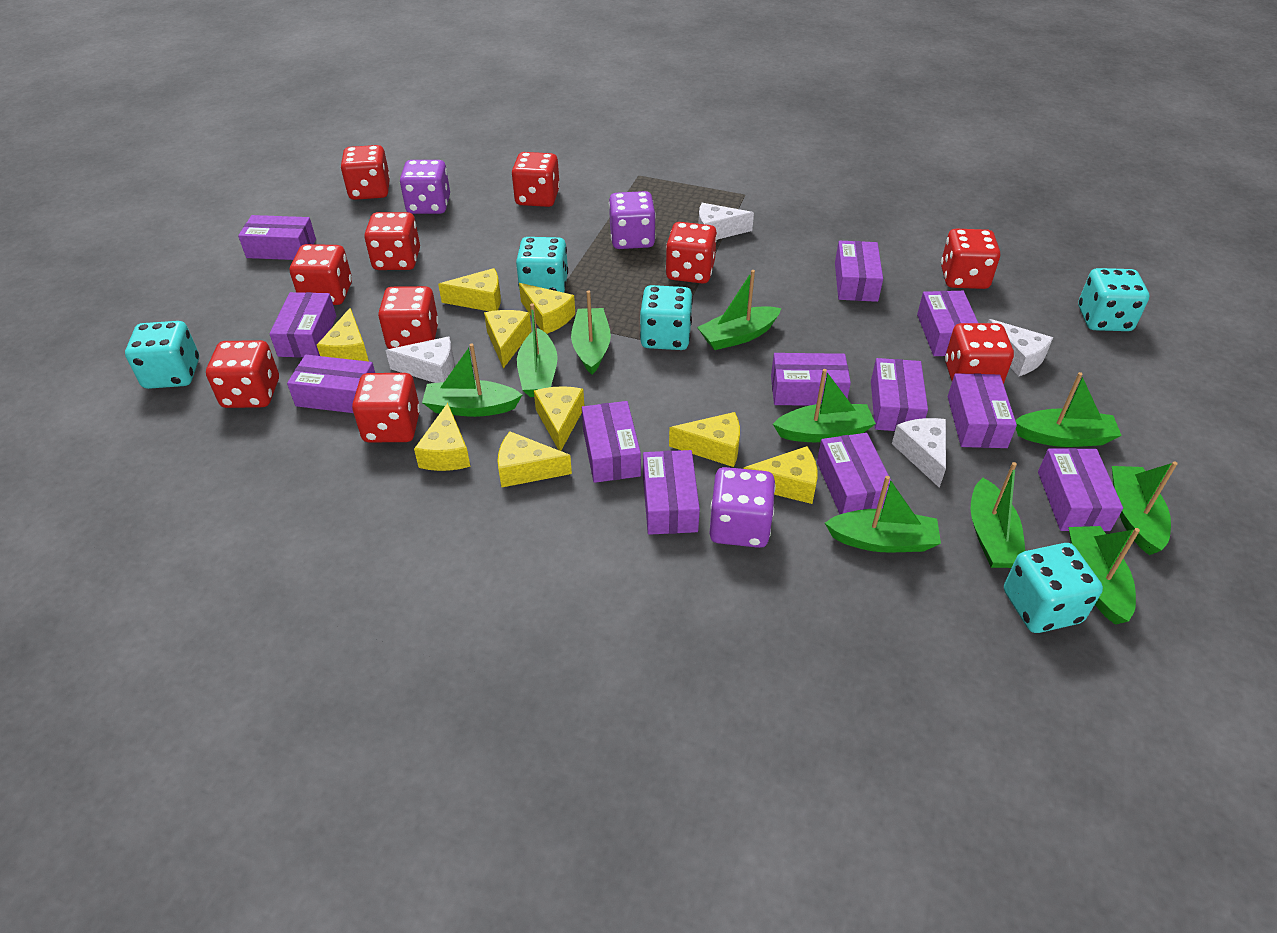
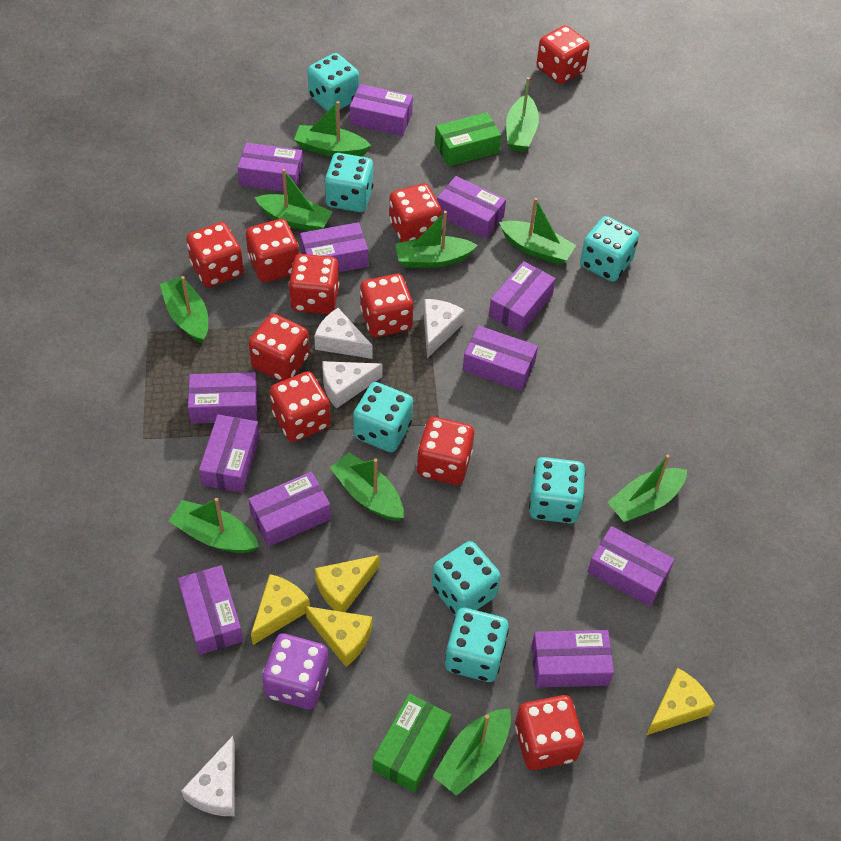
green box: 0 -> 2
purple dice: 3 -> 1
turquoise dice: 5 -> 7
yellow cheese: 9 -> 4

